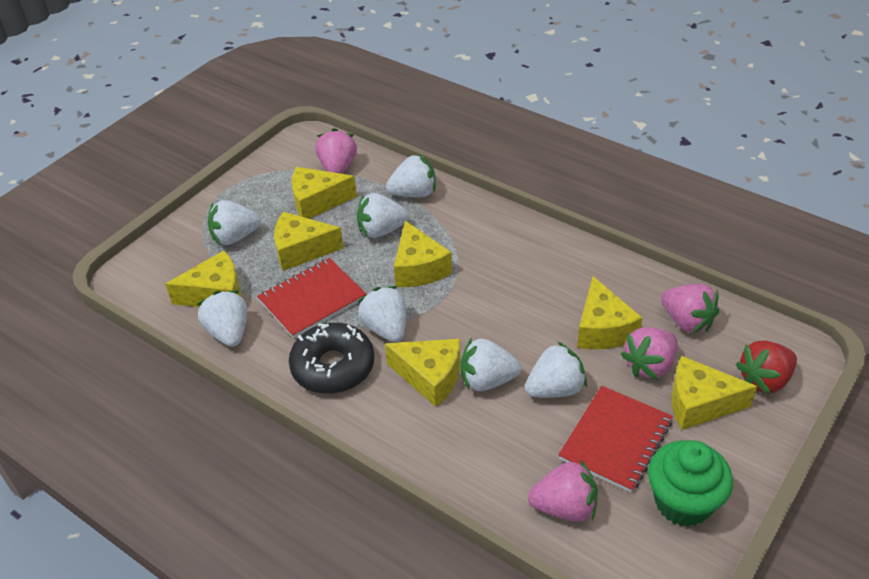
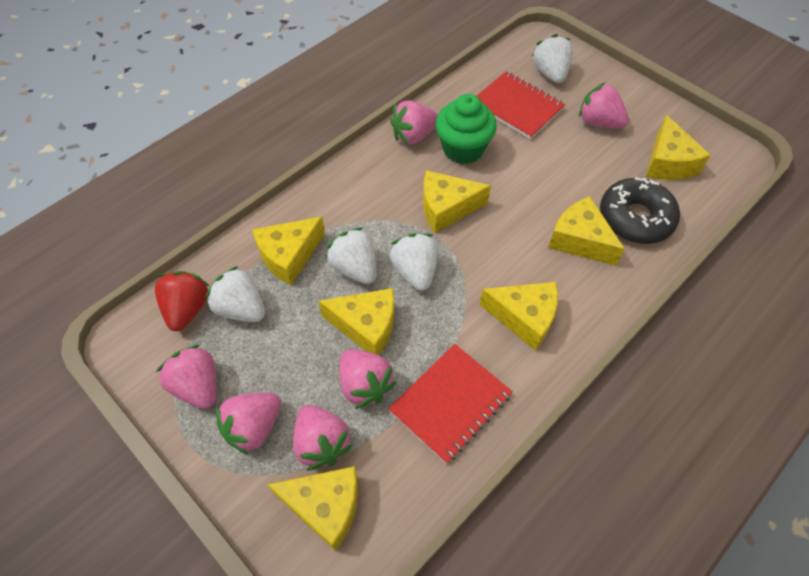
pink strawberry: 4 -> 6
white strawberry: 7 -> 4

